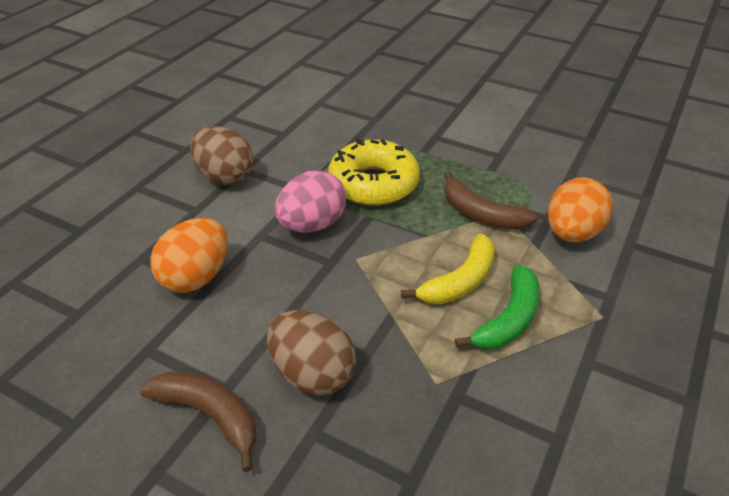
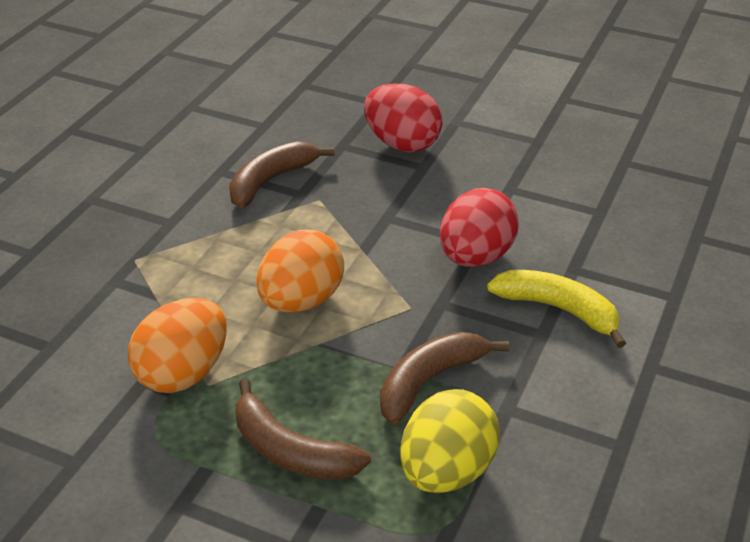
brown banana: 2 -> 3
brown egg: 2 -> 0
green banana: 1 -> 0
pink egg: 1 -> 0
red egg: 0 -> 2
yellow donut: 1 -> 0
yellow egg: 0 -> 1

